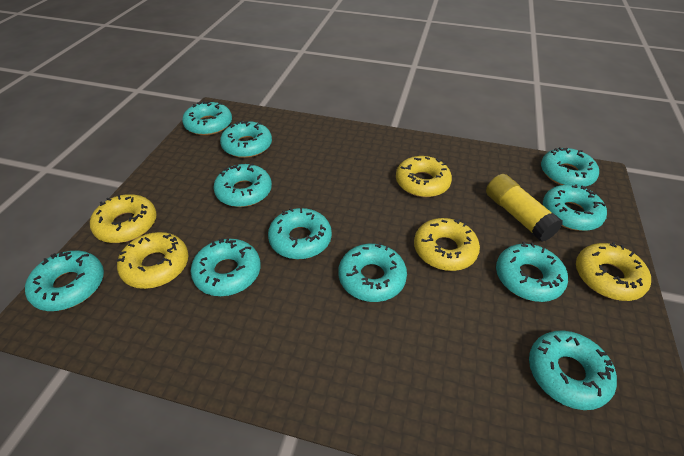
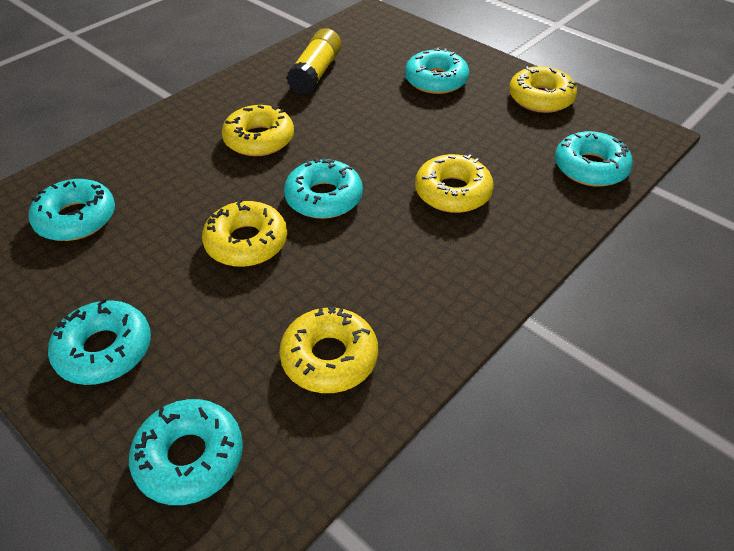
turquoise donut: 11 -> 6

